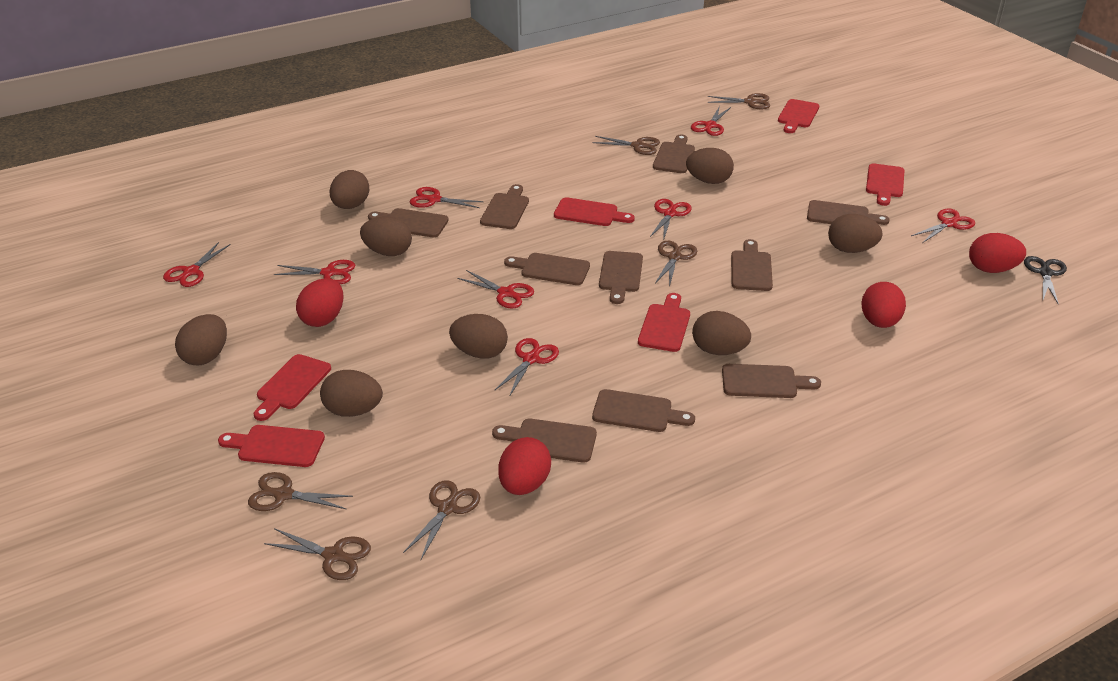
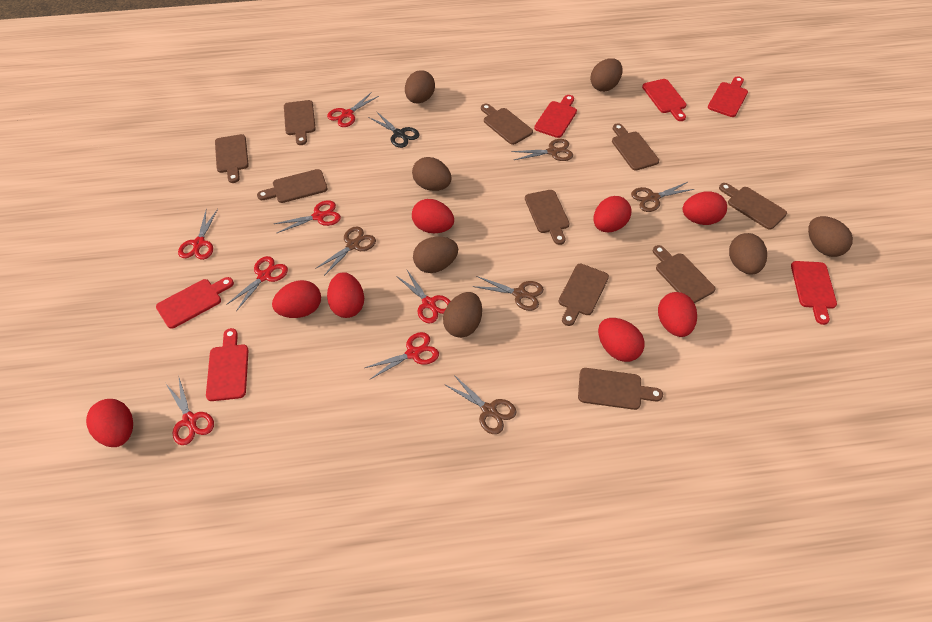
brown egg: 8 -> 7
brown scissors: 6 -> 5
red egg: 4 -> 8
red scissors: 8 -> 7

